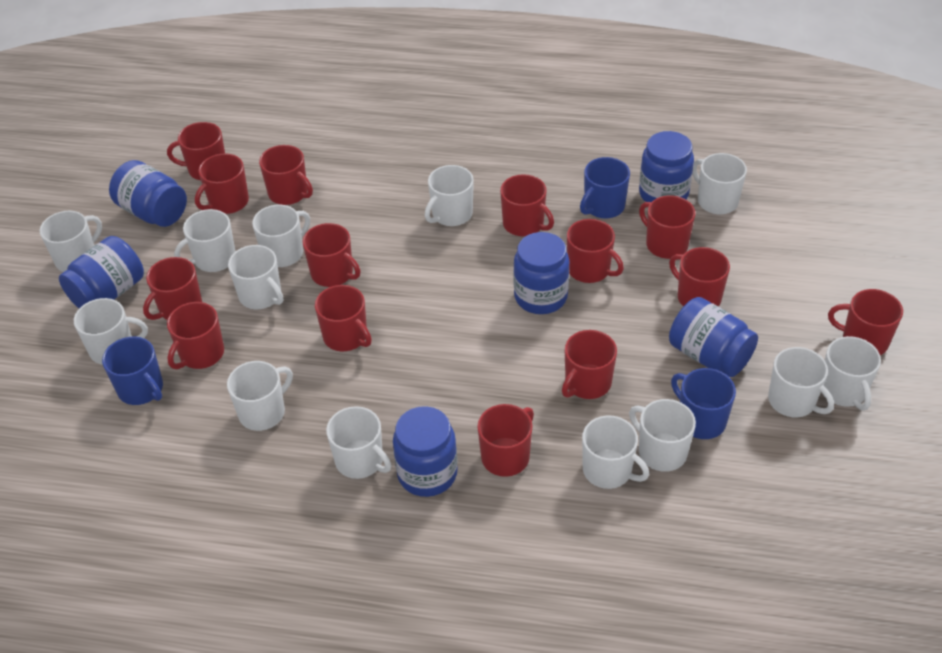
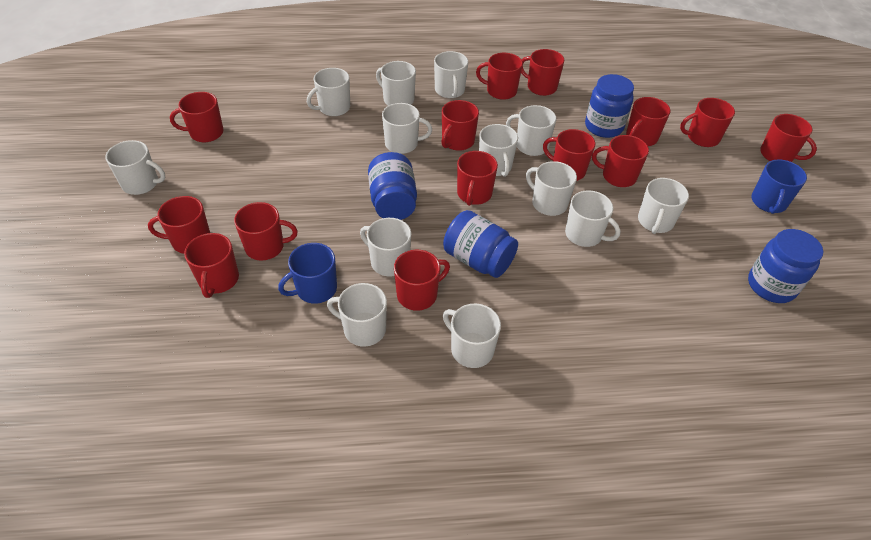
blue jar: 6 -> 4
blue mug: 3 -> 2

